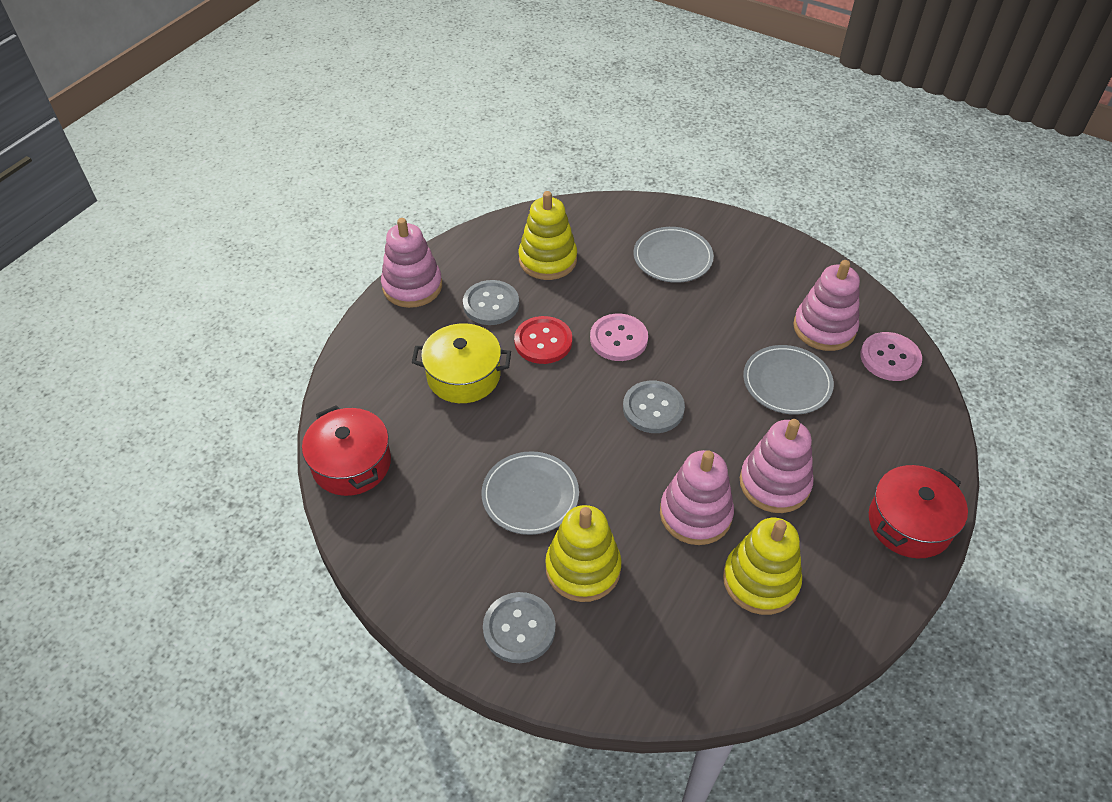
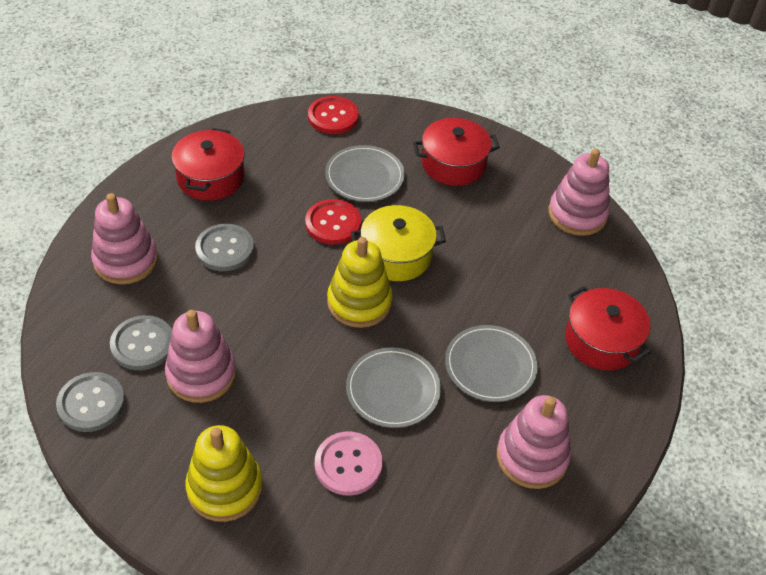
pink button: 2 -> 1
red button: 1 -> 2
red pot: 2 -> 3
yellow stacking toy: 3 -> 2

